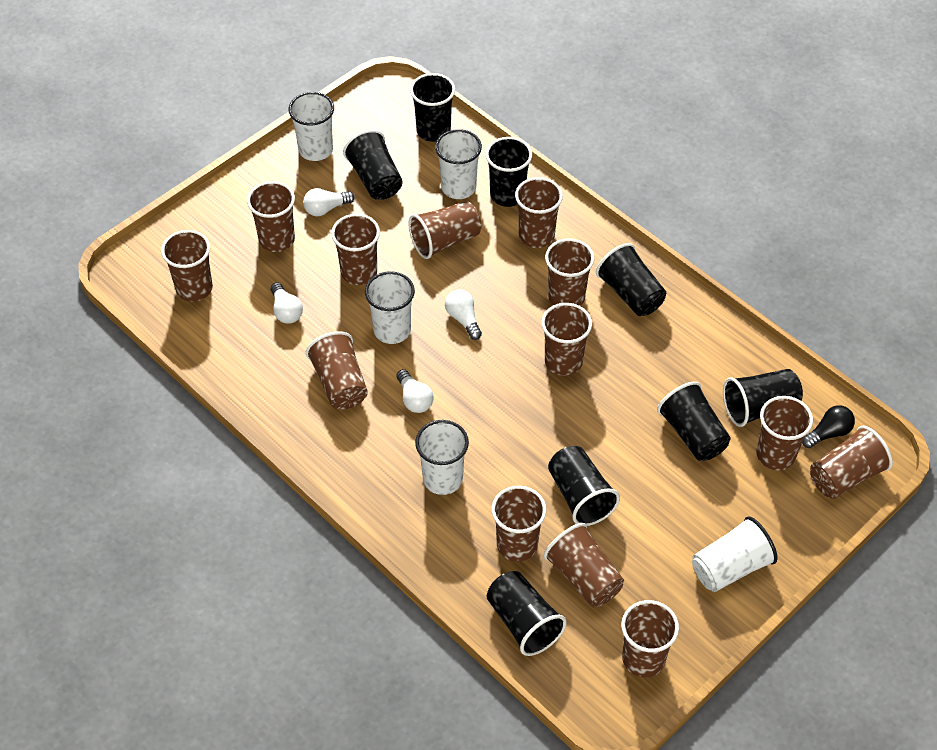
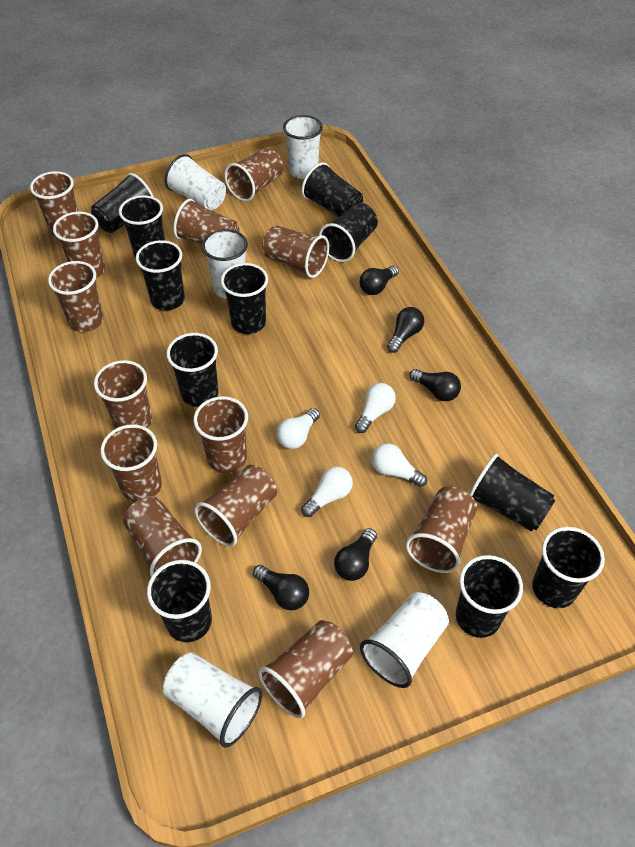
black cup: 8 -> 11
black light bulb: 1 -> 5

